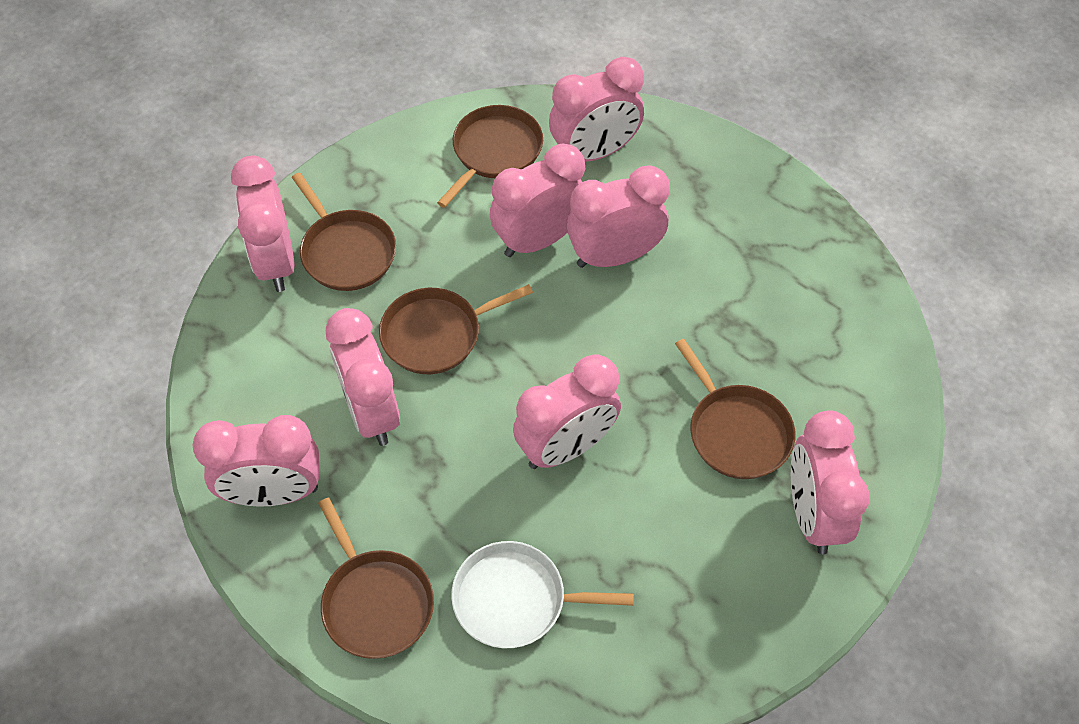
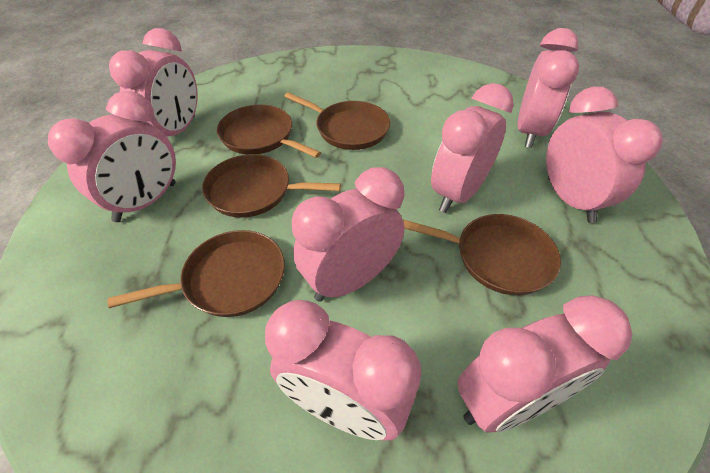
white pan: 1 -> 0

